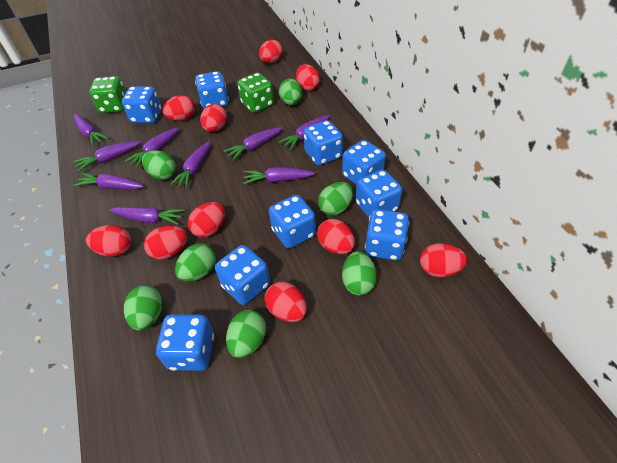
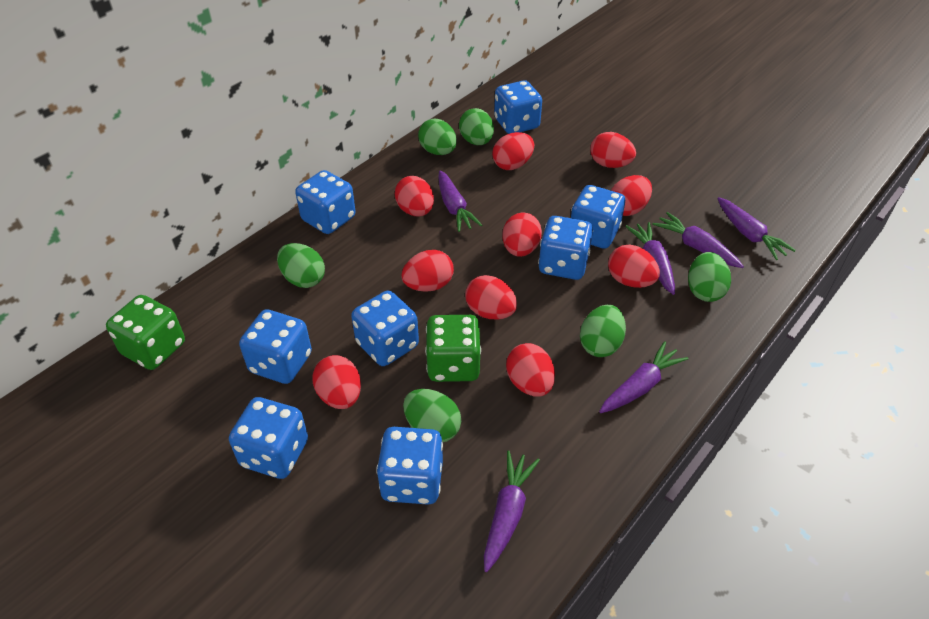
blue dice: 9 -> 8
green egg: 7 -> 6
purple carrot: 9 -> 6

